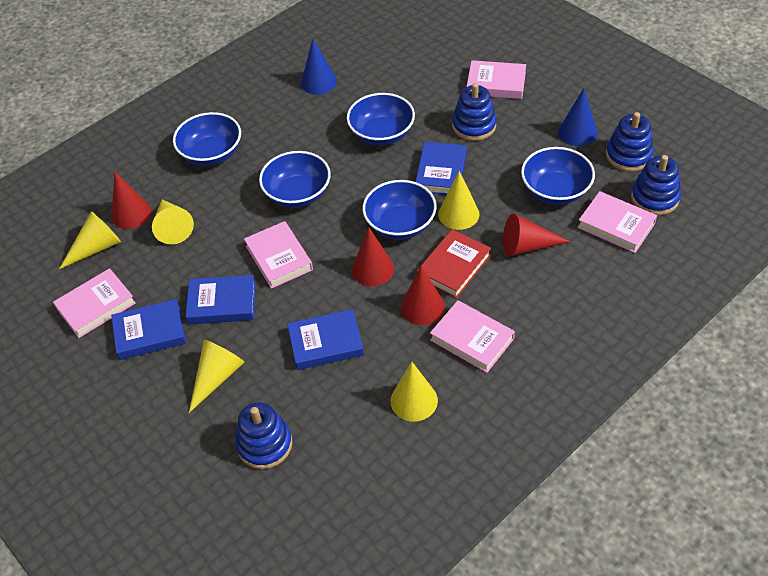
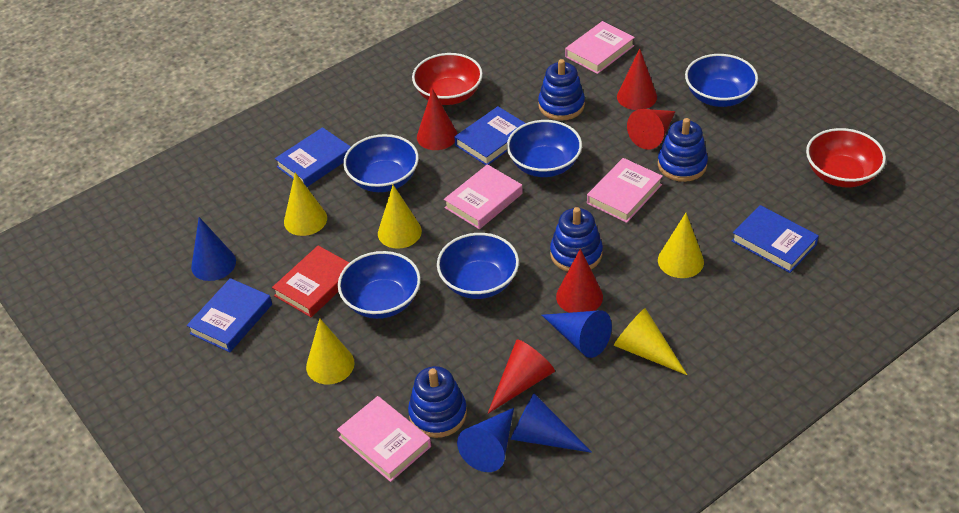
blue cone: 2 -> 4
pink book: 5 -> 4
red bowl: 0 -> 2
red cone: 4 -> 5

